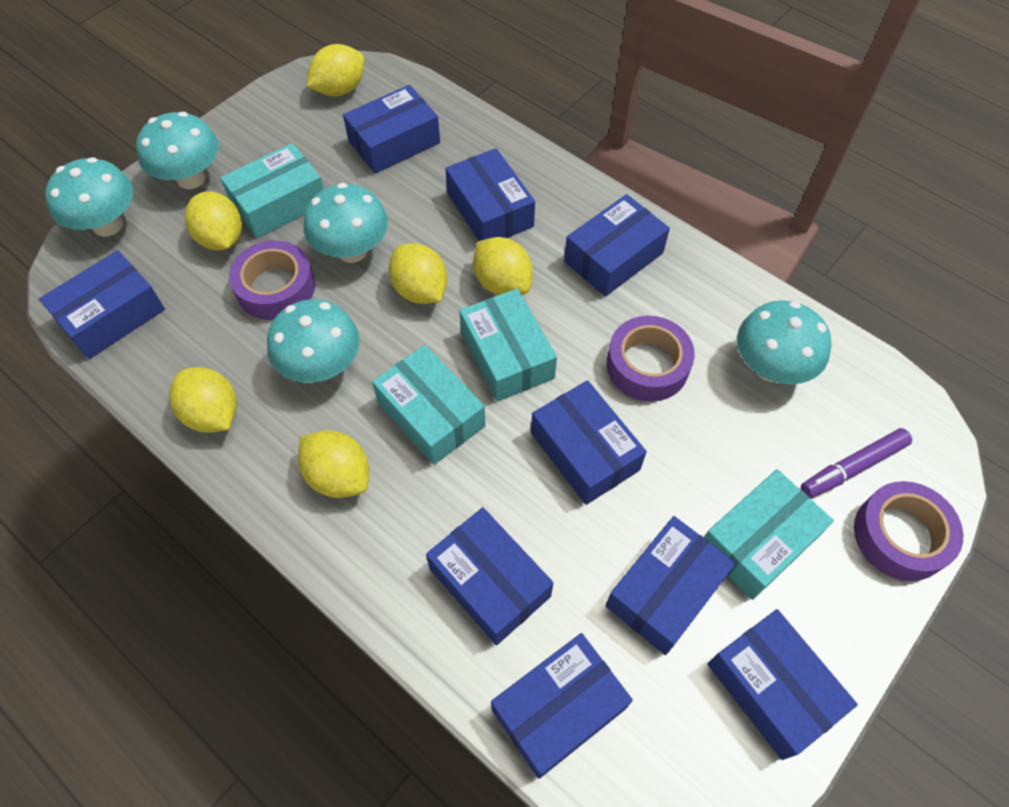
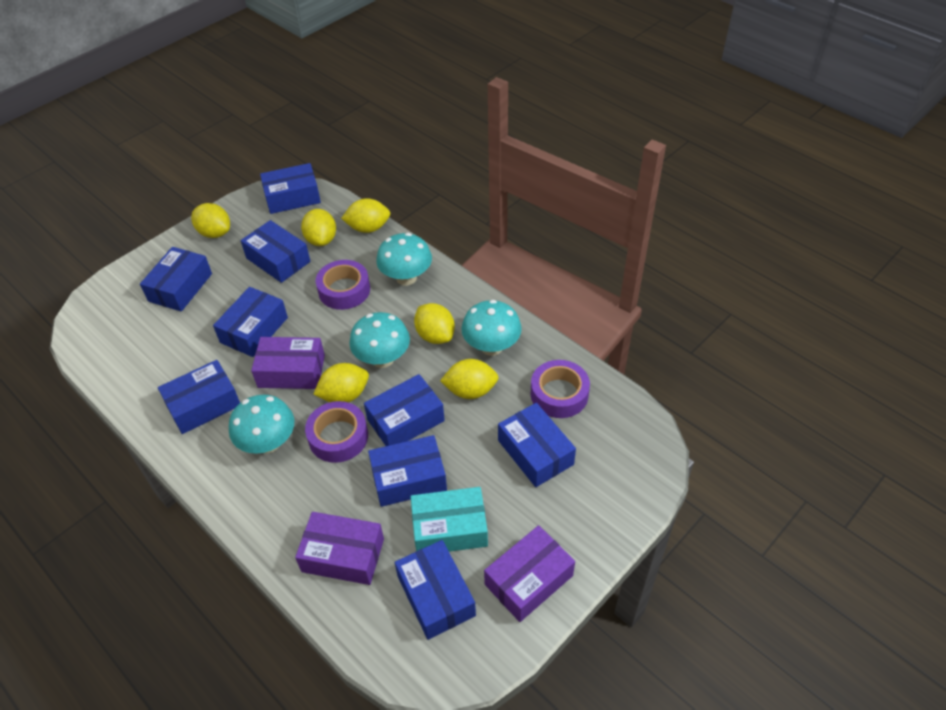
purple box: 0 -> 3
purple marker: 1 -> 0
turquoise box: 4 -> 1
turquoise mushroom: 5 -> 4

